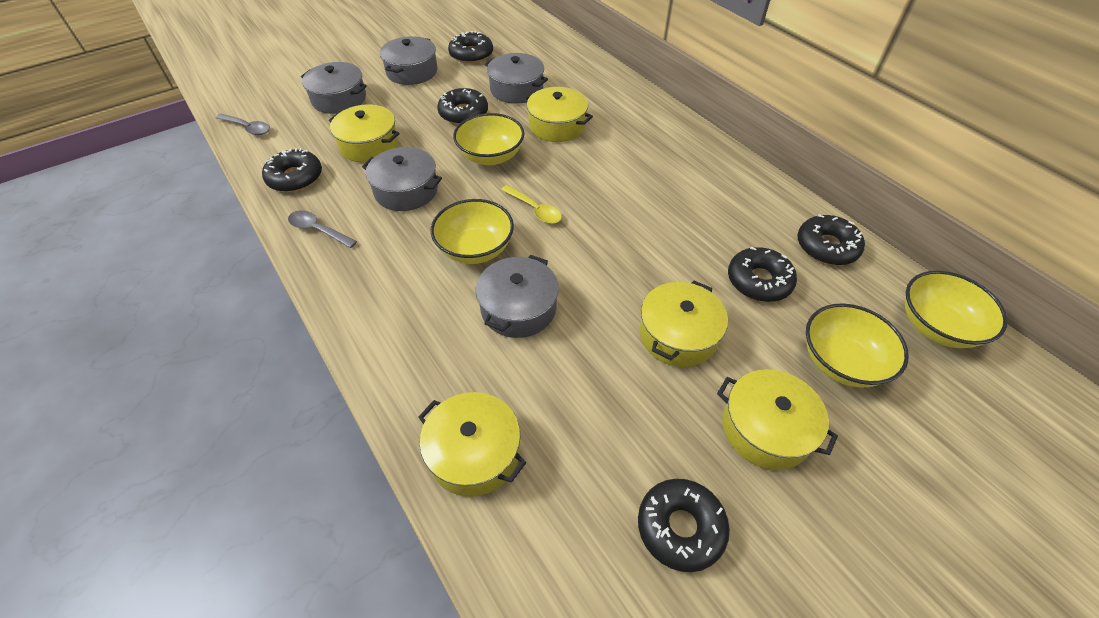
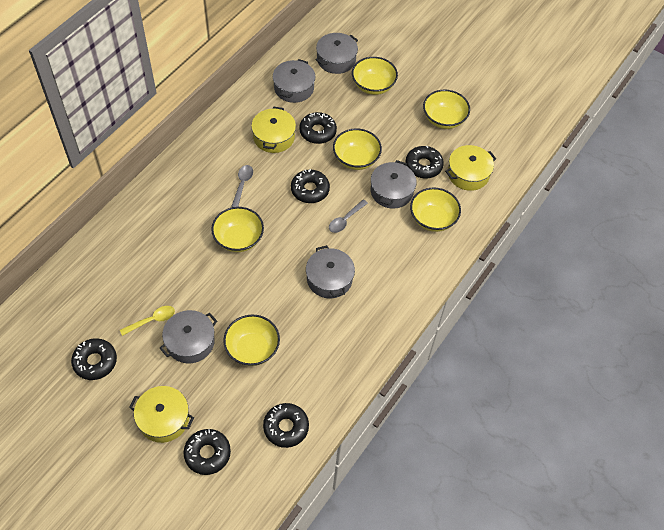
yellow bowl: 4 -> 6
yellow pot: 5 -> 3

